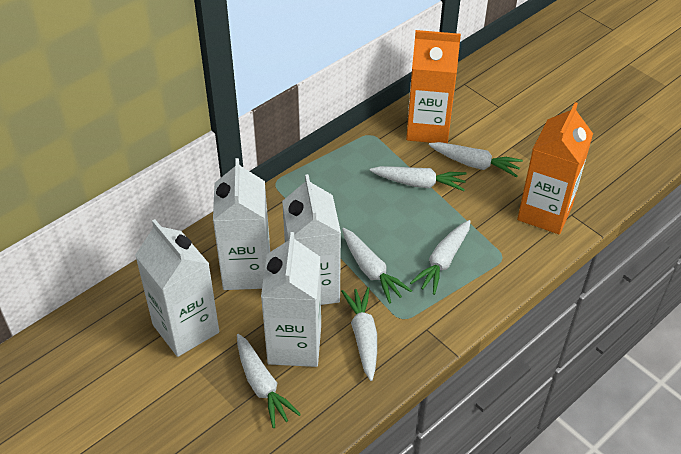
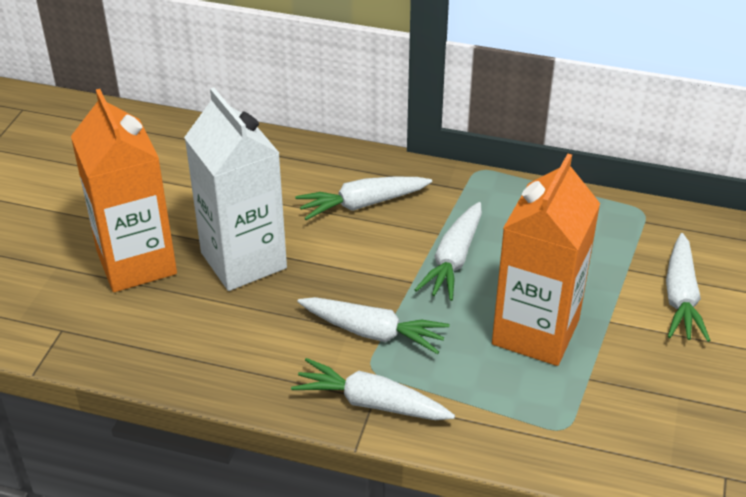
white carrot: 6 -> 5
white carton: 4 -> 1

